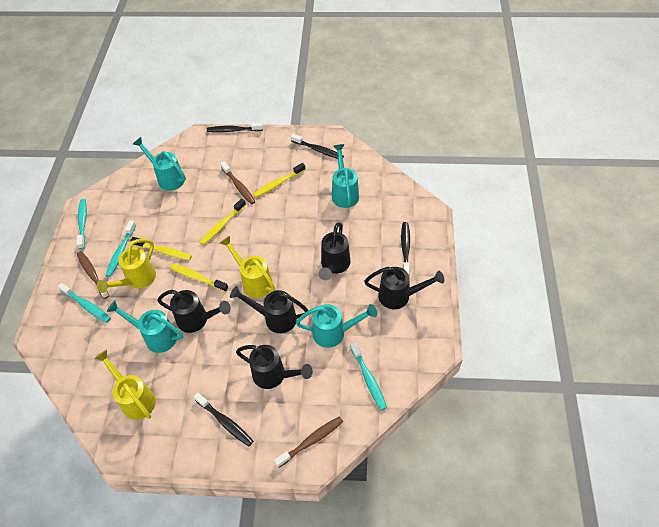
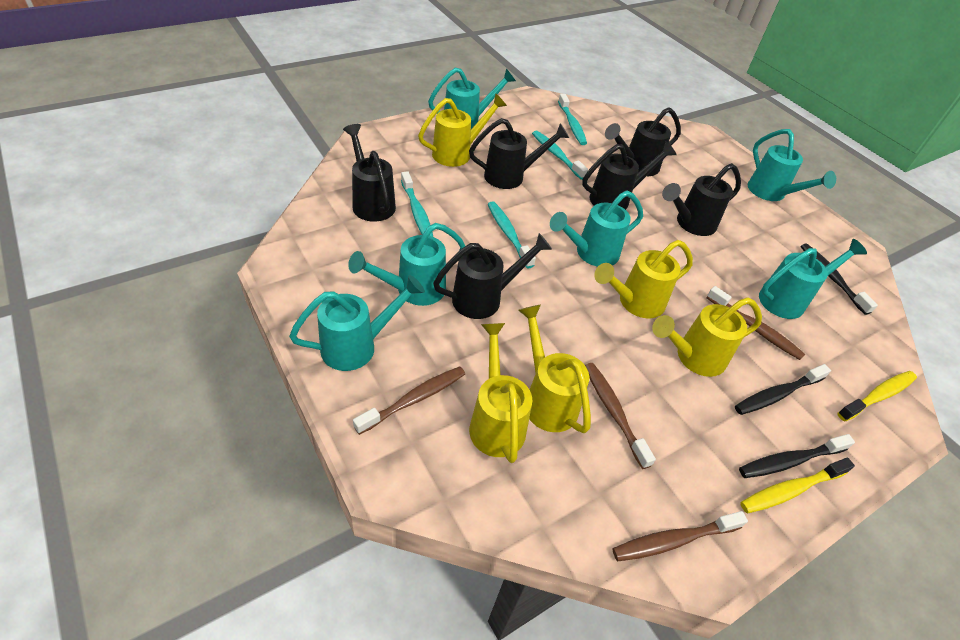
black toothbrush: 4 -> 3
black watering can: 5 -> 6
brown toothbrush: 3 -> 4
turquoise watering can: 4 -> 6
yellow toothbrush: 4 -> 2
yellow watering can: 3 -> 5

